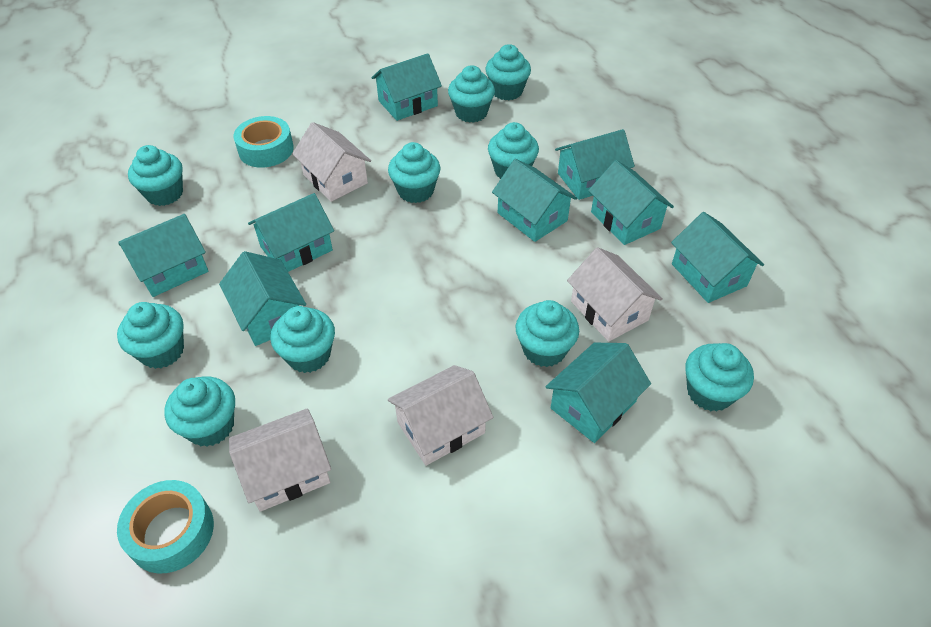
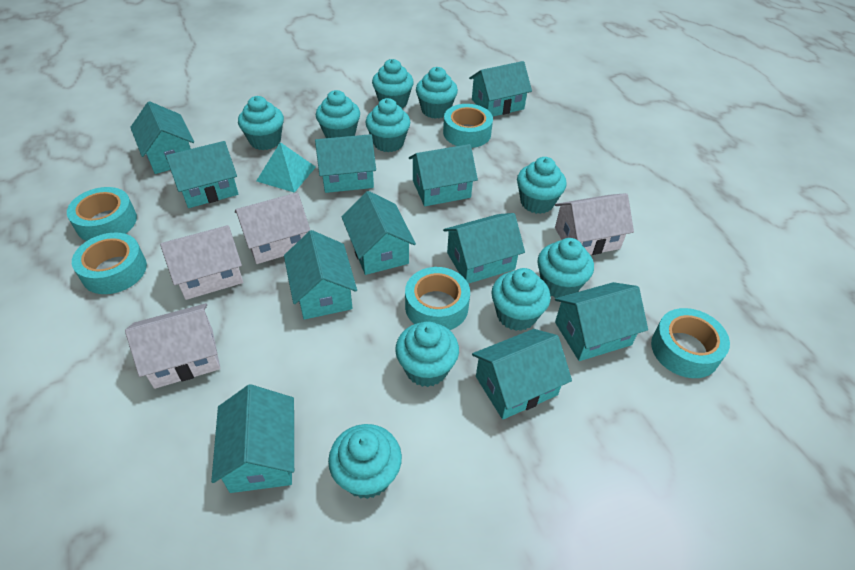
turquoise house: 9 -> 11
turquoise pyramid: 0 -> 1
turquoise tape: 2 -> 5

